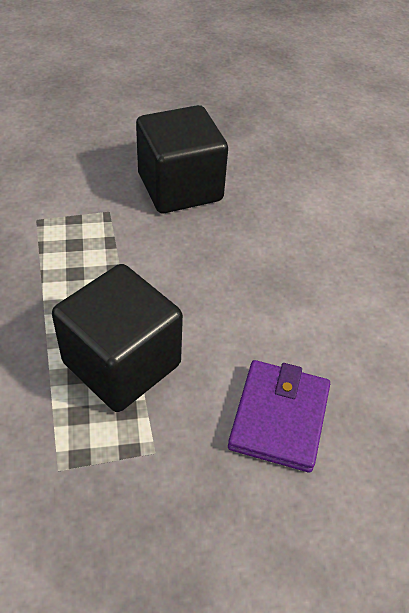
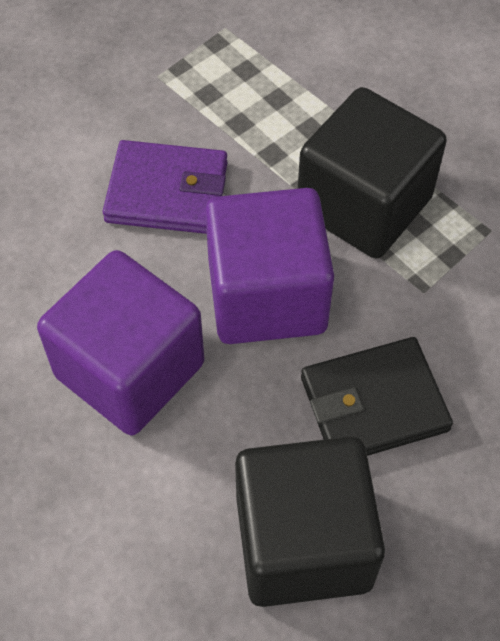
black wallet: 0 -> 1
purple cube: 0 -> 2

